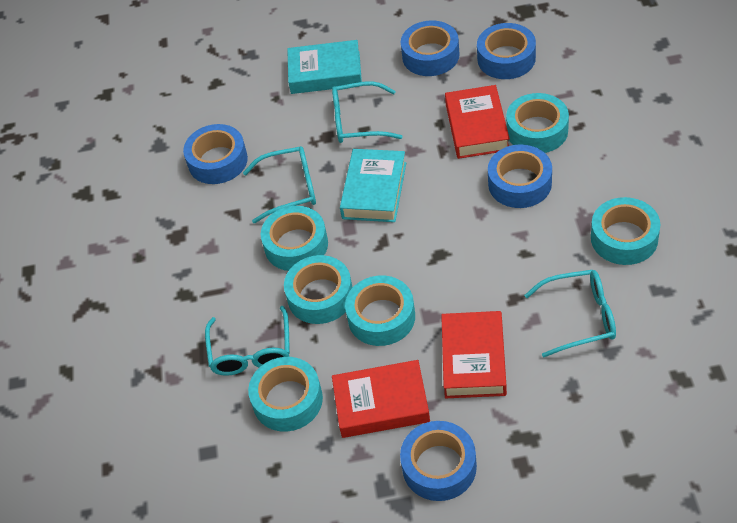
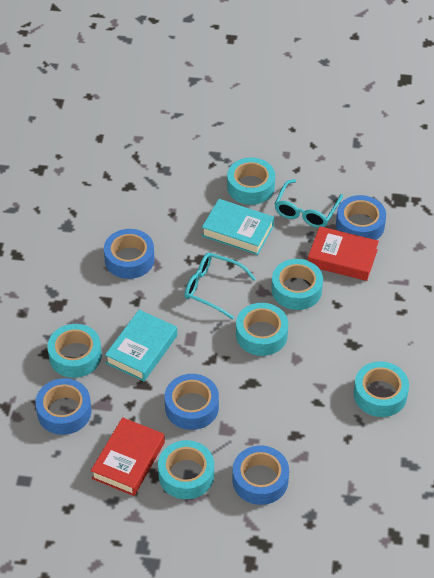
red book: 3 -> 2
turquoise glasses: 4 -> 2

